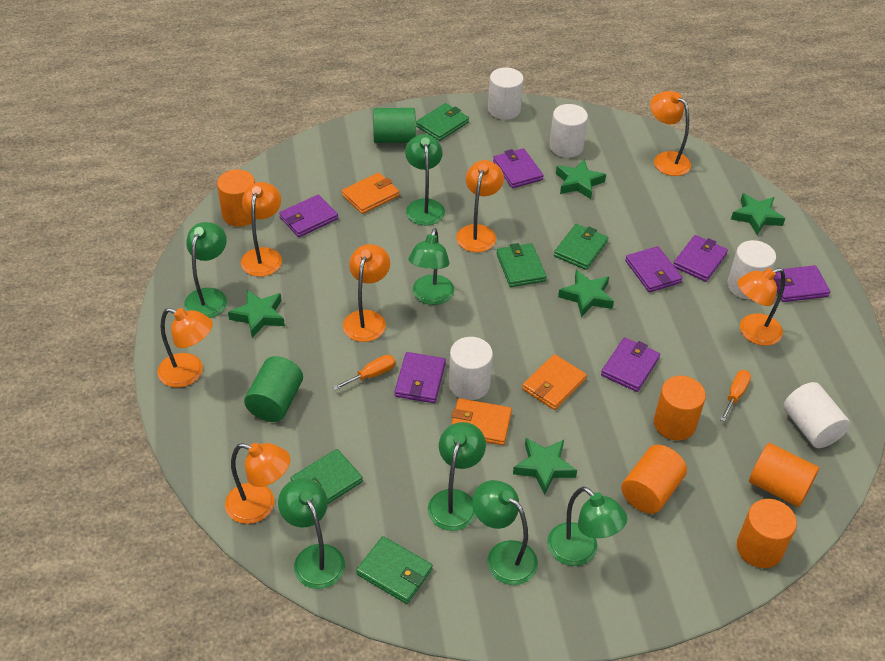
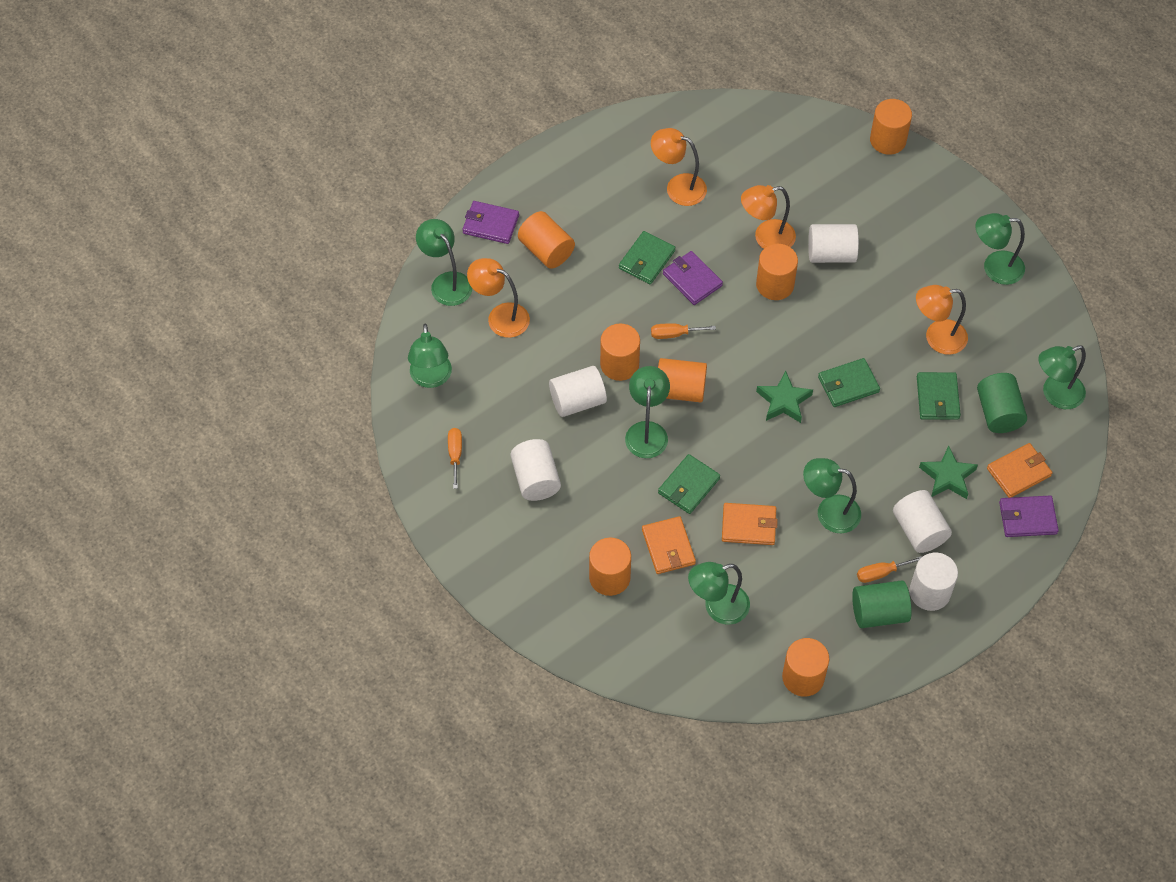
green star: 5 -> 2
green wallet: 5 -> 4
orange cylinder: 5 -> 7
orange lamp: 7 -> 4
orange screwdriver: 2 -> 3
purple wallet: 7 -> 3

